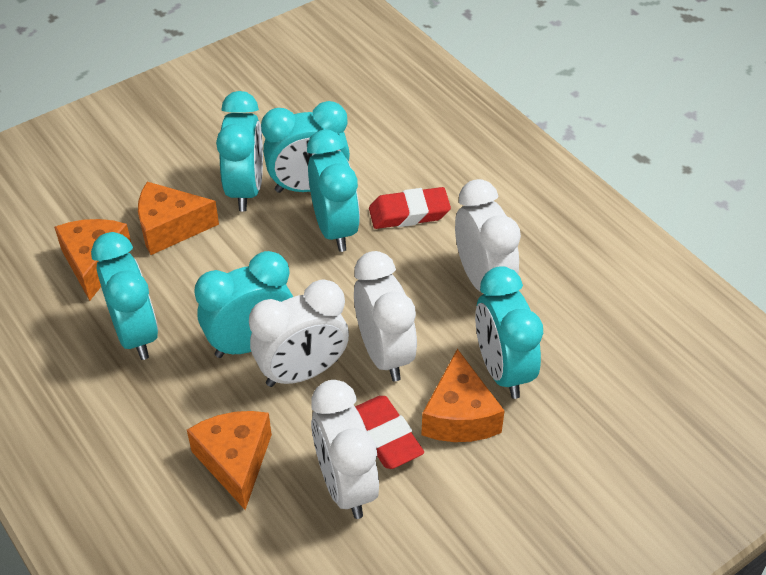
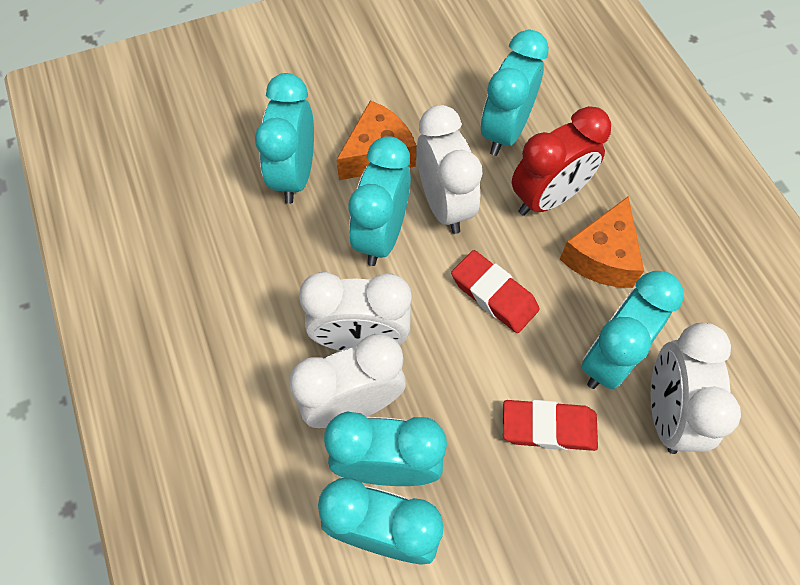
orange cheese: 4 -> 2
red clock: 0 -> 1

